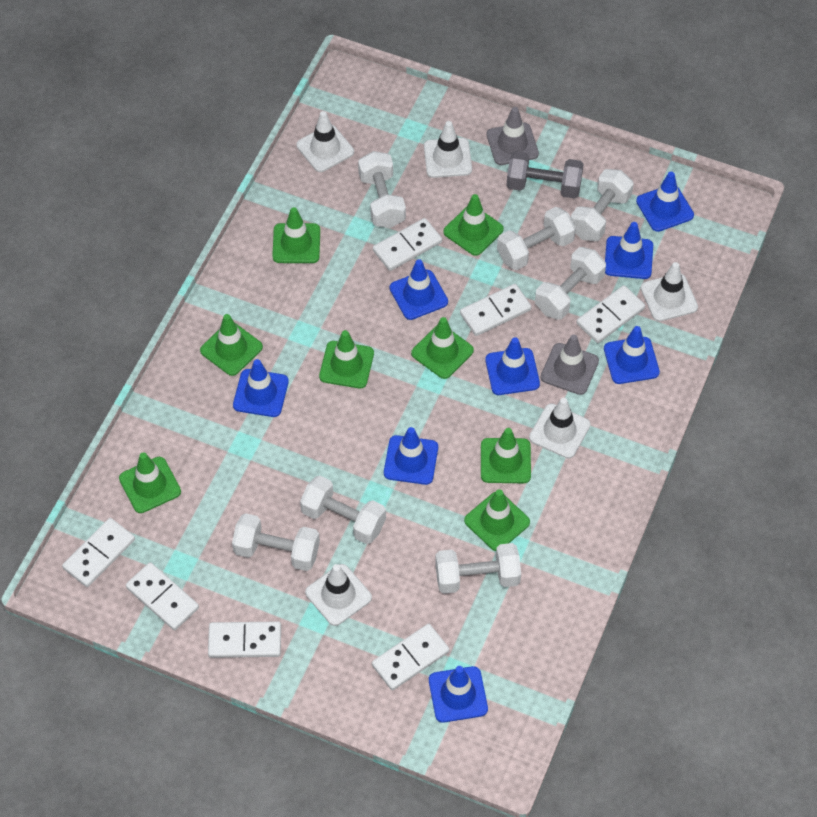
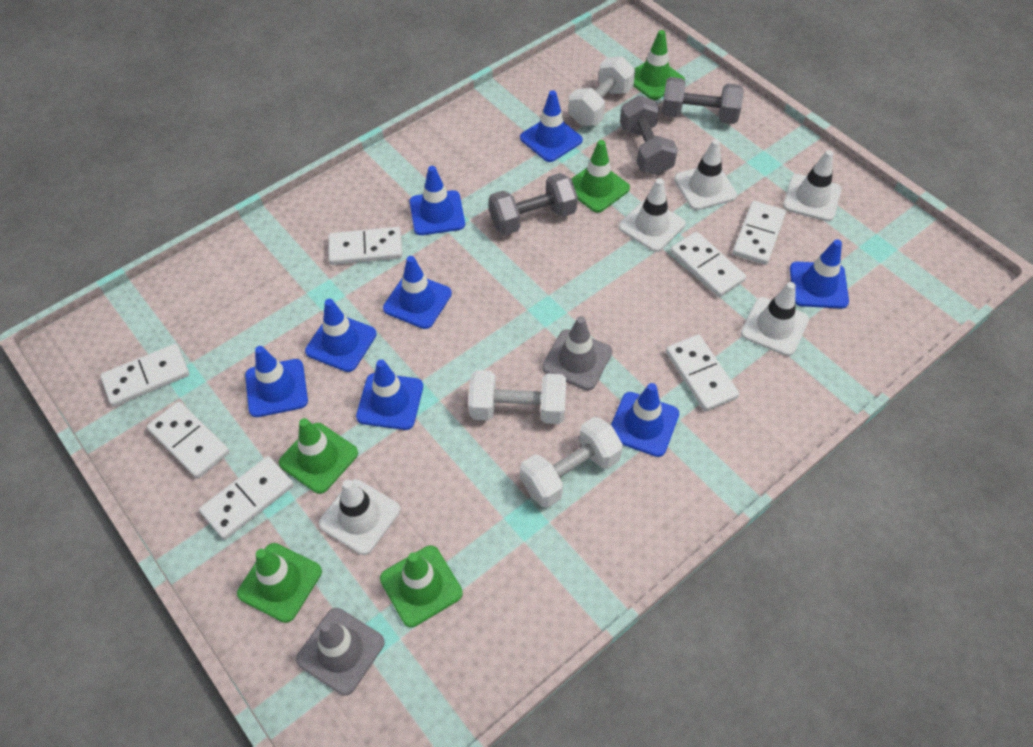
green traffic cone: 8 -> 5
grey dumbbell: 1 -> 3
white dumbbell: 7 -> 3

